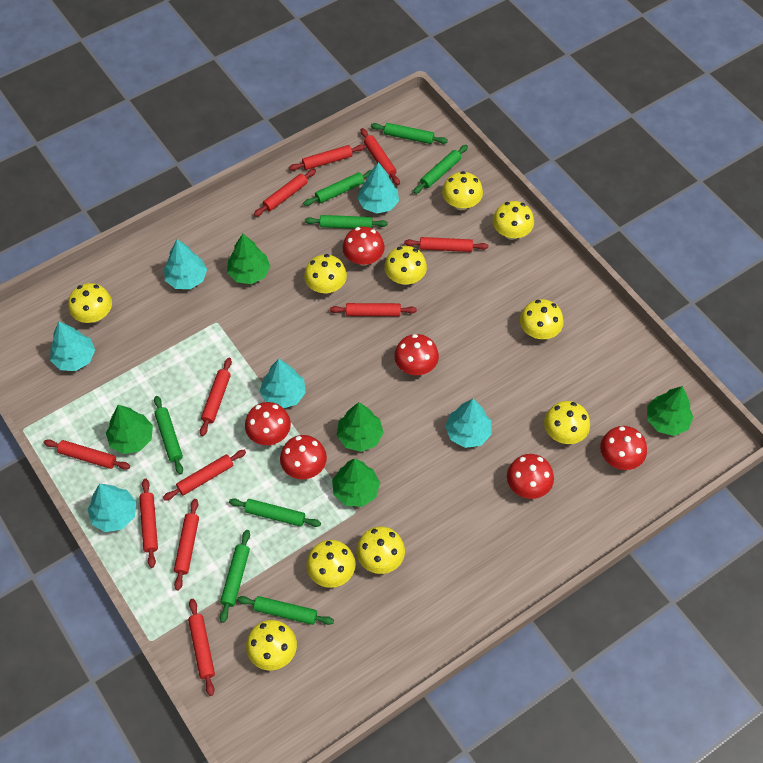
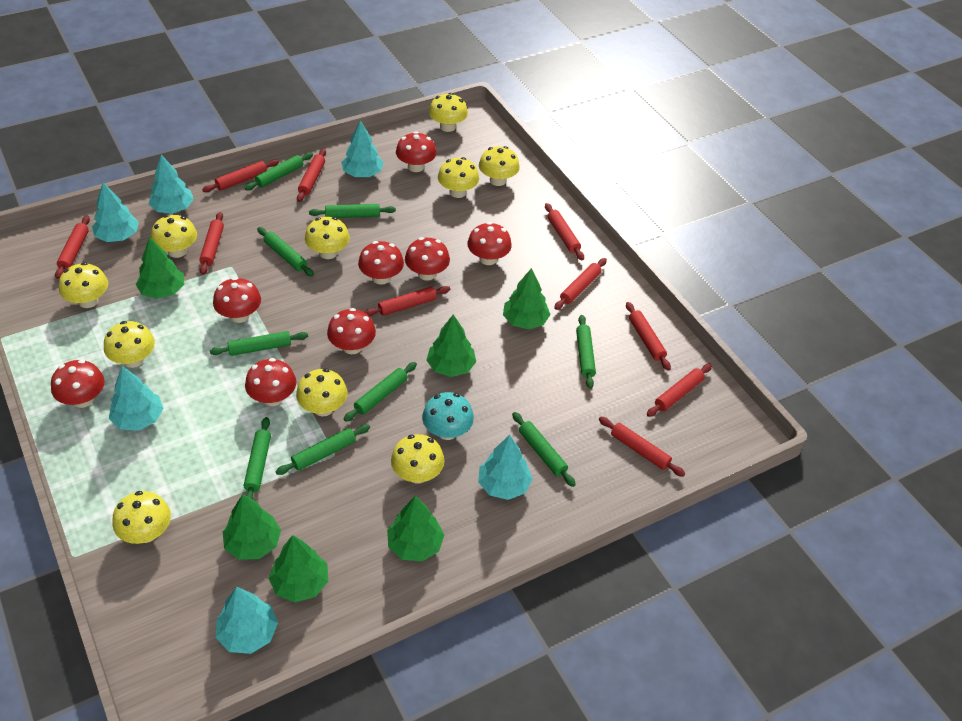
green rolling pin: 8 -> 9
green tree: 5 -> 6
red mushroom: 6 -> 8
red rolling pin: 11 -> 10
turquoise mushroom: 0 -> 1

